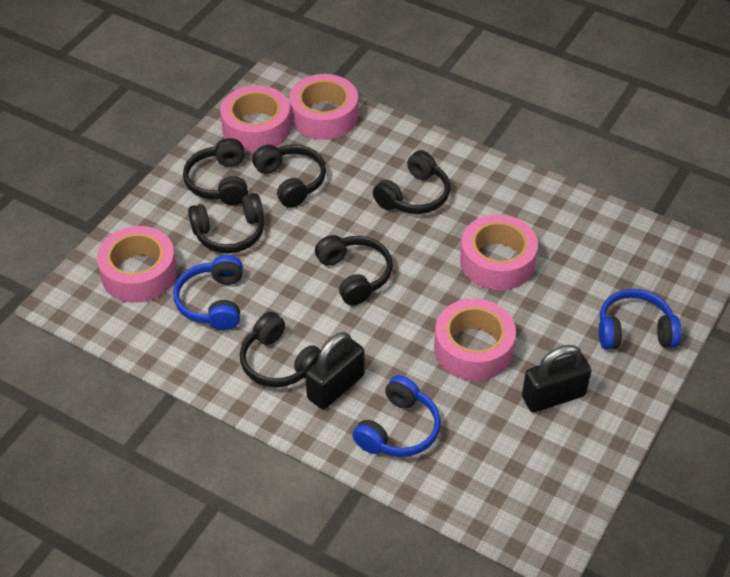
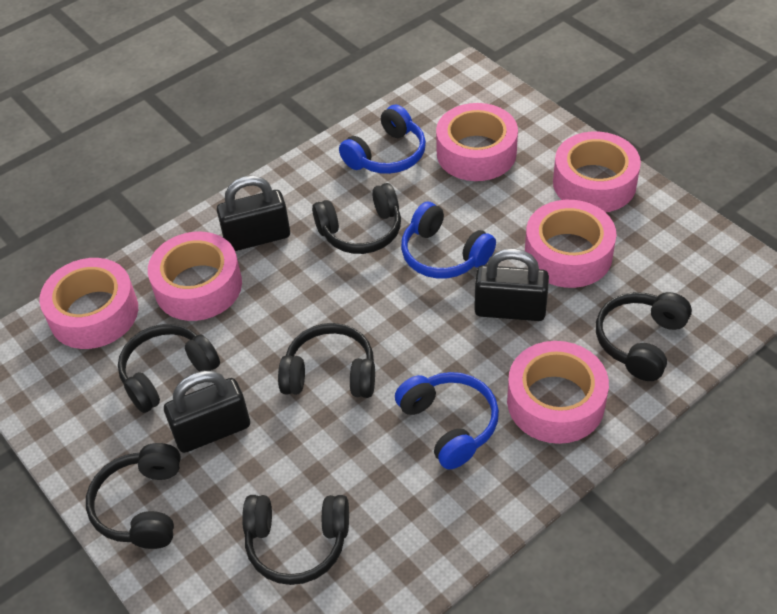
black padlock: 2 -> 3
pink tape: 5 -> 6

